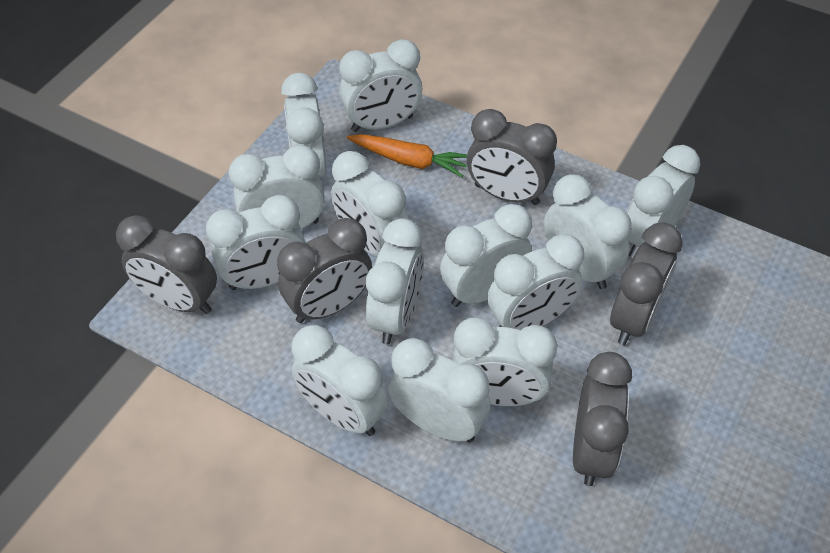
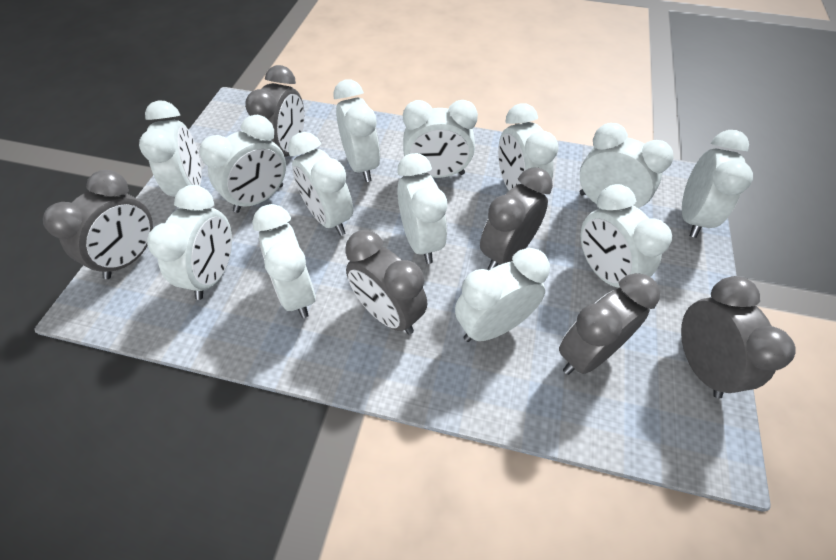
grey clock: 5 -> 6
orange carrot: 1 -> 0

